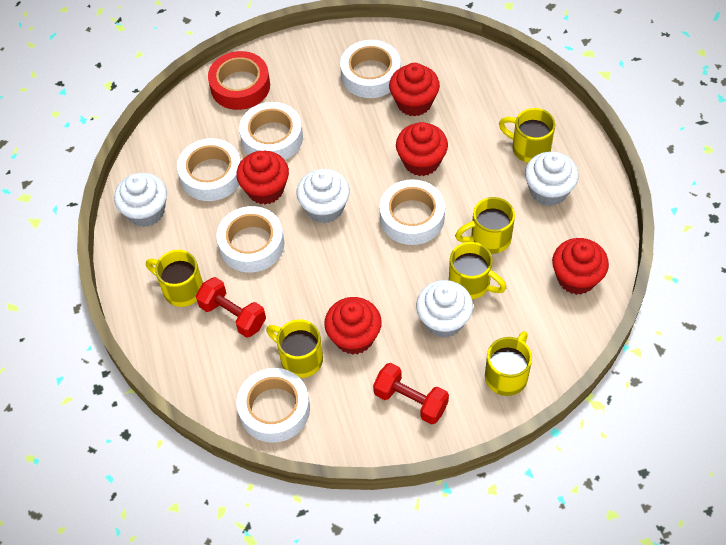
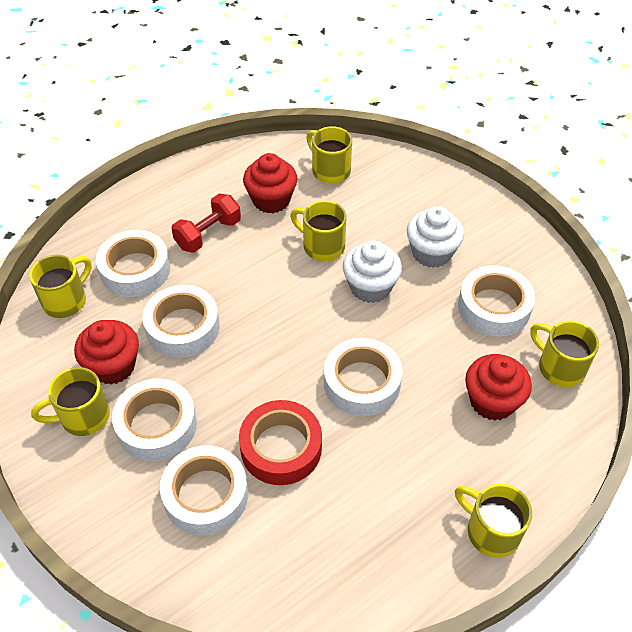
red cupcake: 5 -> 3
red dumbbell: 2 -> 1
white cupcake: 4 -> 2

